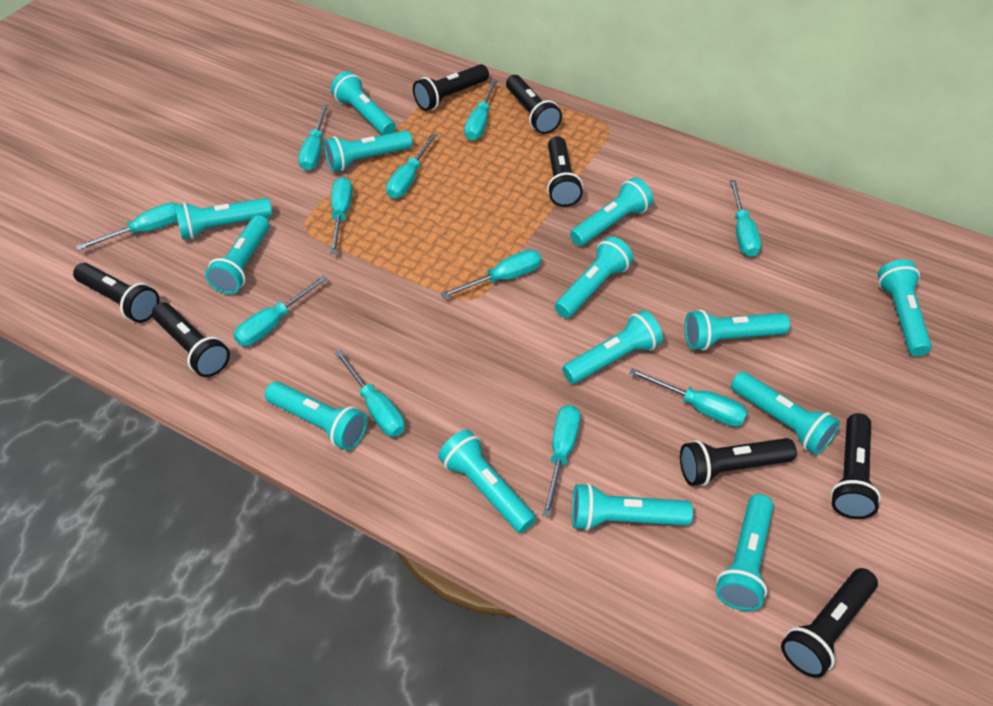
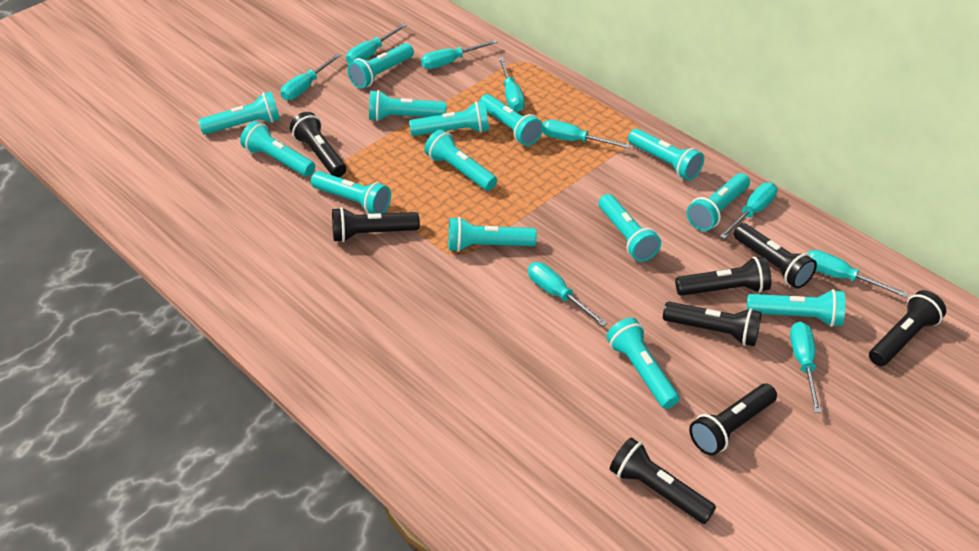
turquoise screwdriver: 11 -> 9

